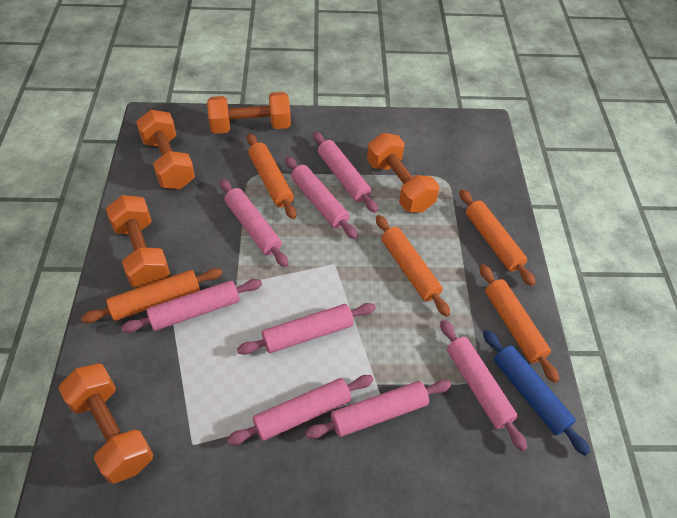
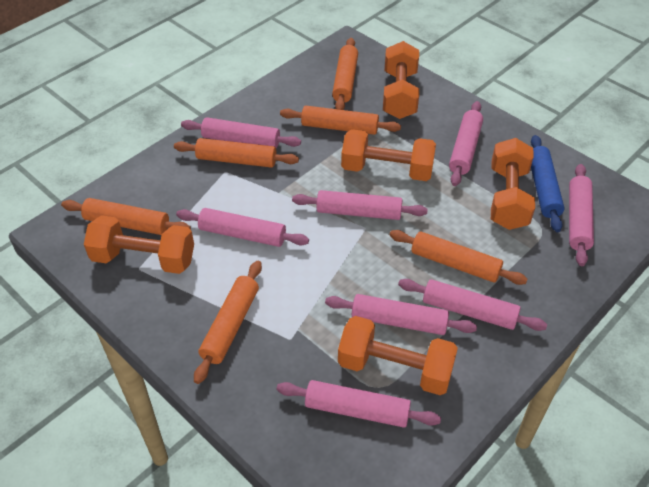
orange rolling pin: 5 -> 6

